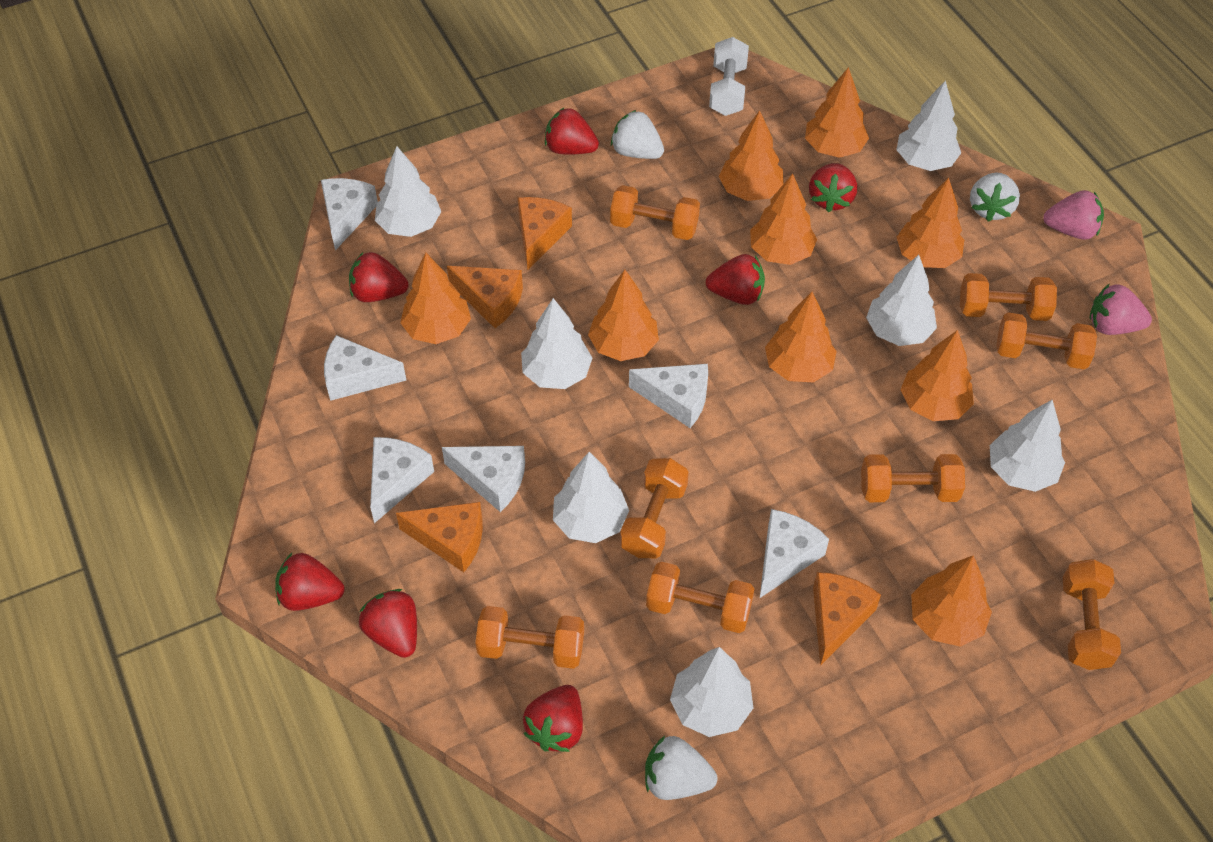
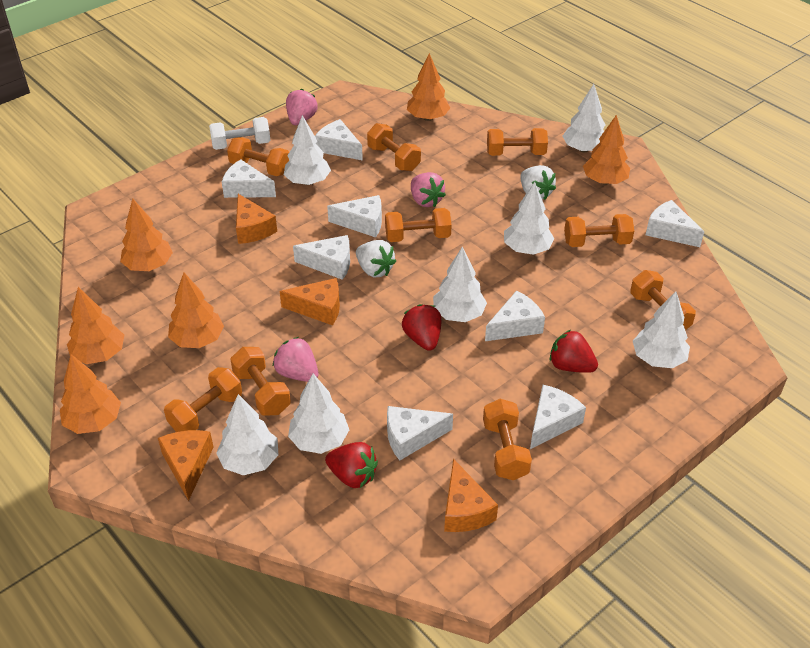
orange dumbbell: 8 -> 9
orange tree: 9 -> 6
pink strawberry: 2 -> 3
red strawberry: 7 -> 3
white cheese: 6 -> 8
white strawberry: 3 -> 2

